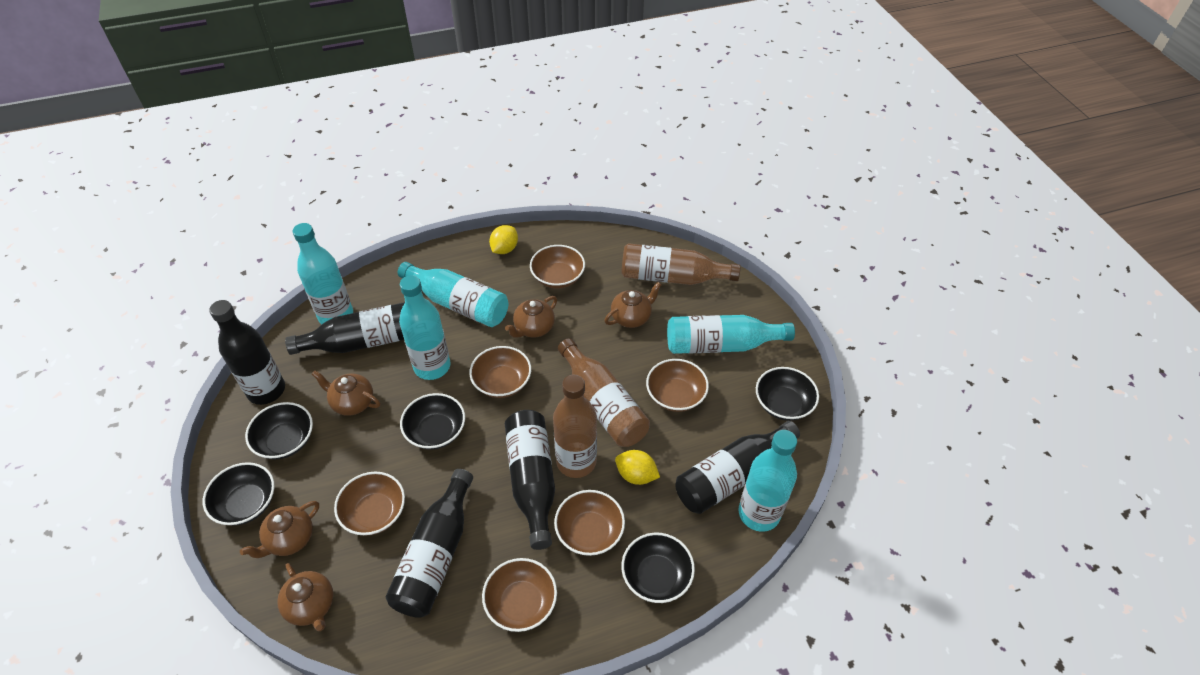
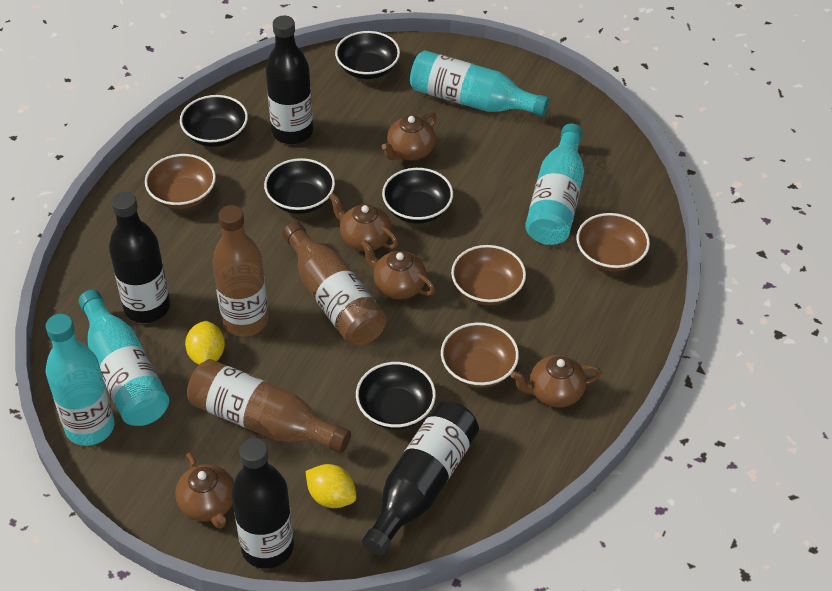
black bottle: 5 -> 4
brown bowl: 6 -> 4
turquoise bottle: 5 -> 4

